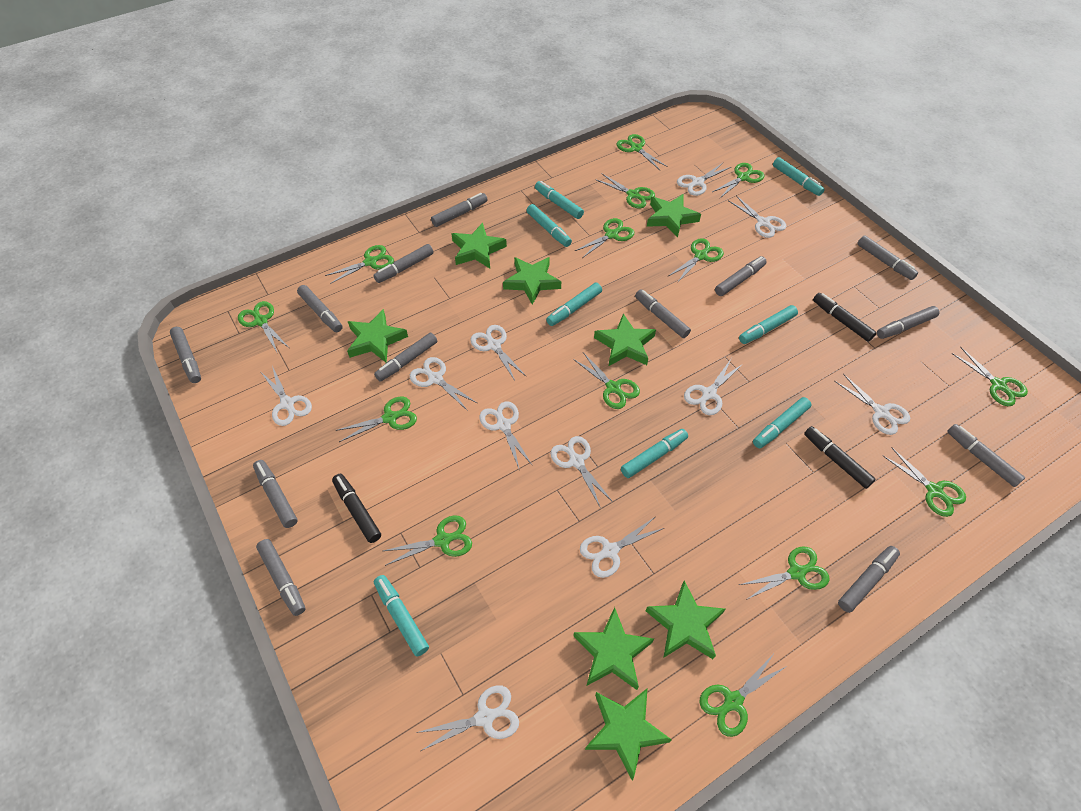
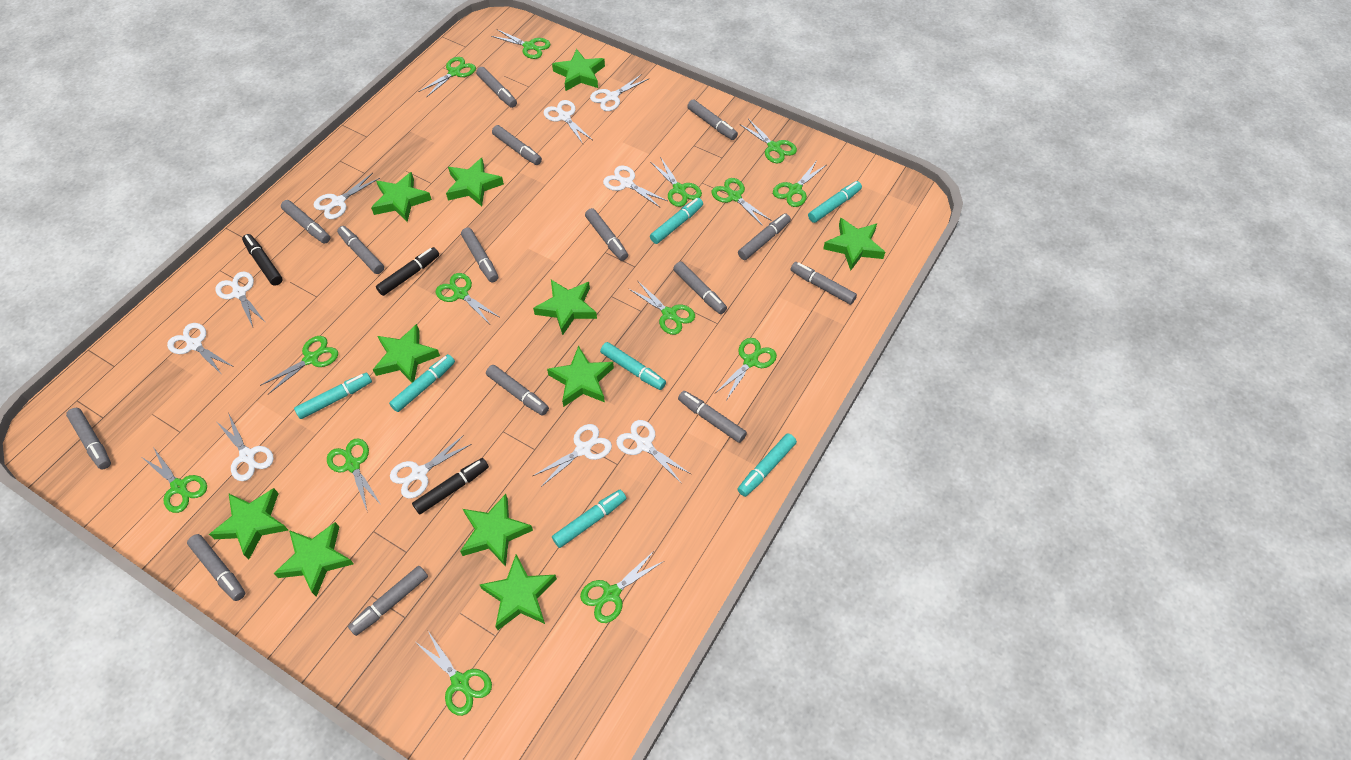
green star: 8 -> 11
grey marker: 13 -> 15
turquoise marker: 8 -> 7
white scissors: 11 -> 10

